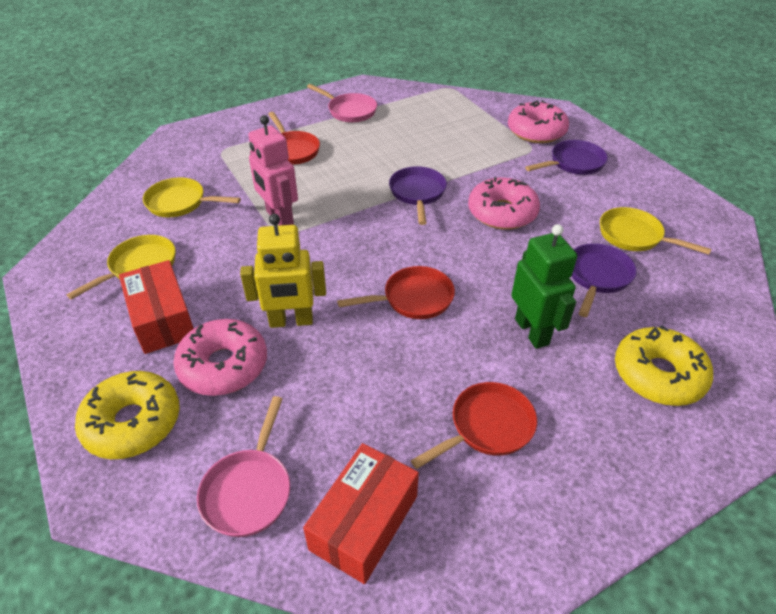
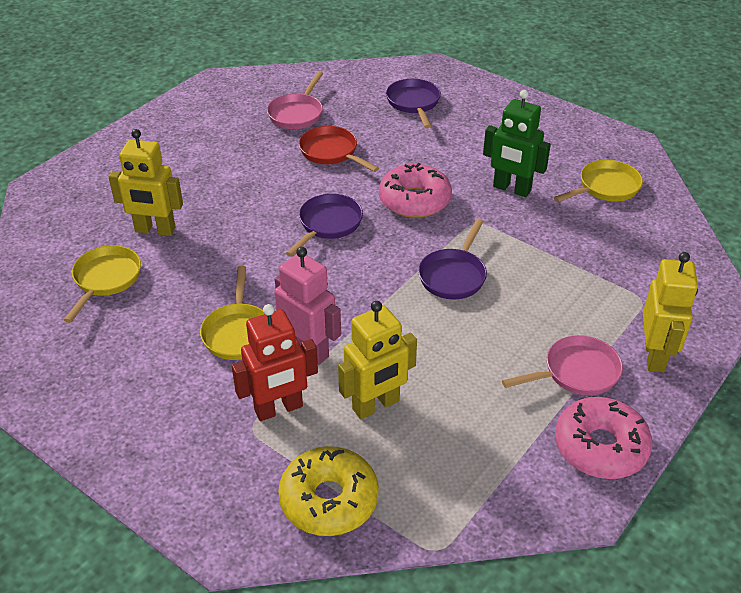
pink donut: 3 -> 2
red box: 2 -> 0
red pan: 3 -> 1
red robot: 0 -> 1
yellow donut: 2 -> 1
yellow robot: 1 -> 3

